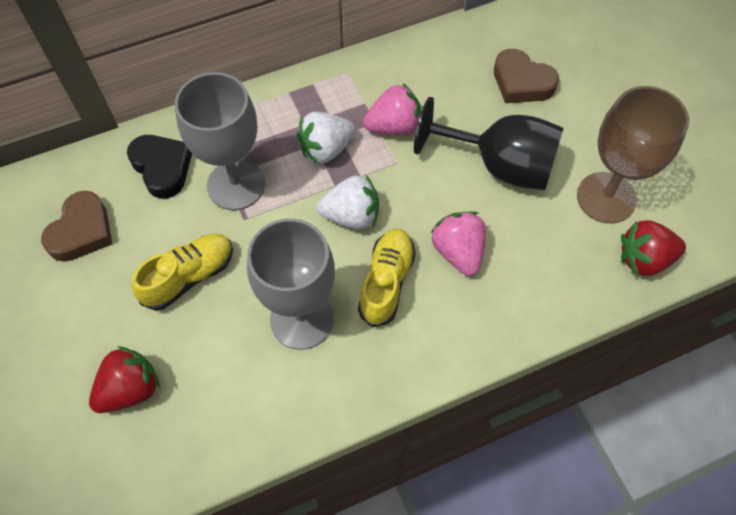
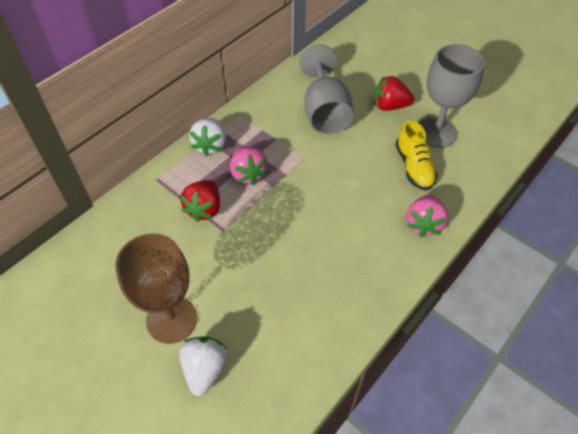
black goblet: 1 -> 0
black heart: 1 -> 0
brown heart: 2 -> 0
yellow shoe: 2 -> 1

